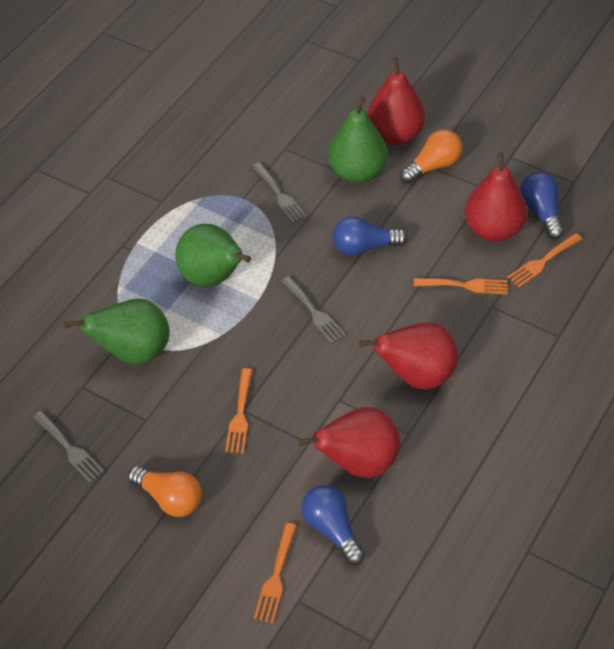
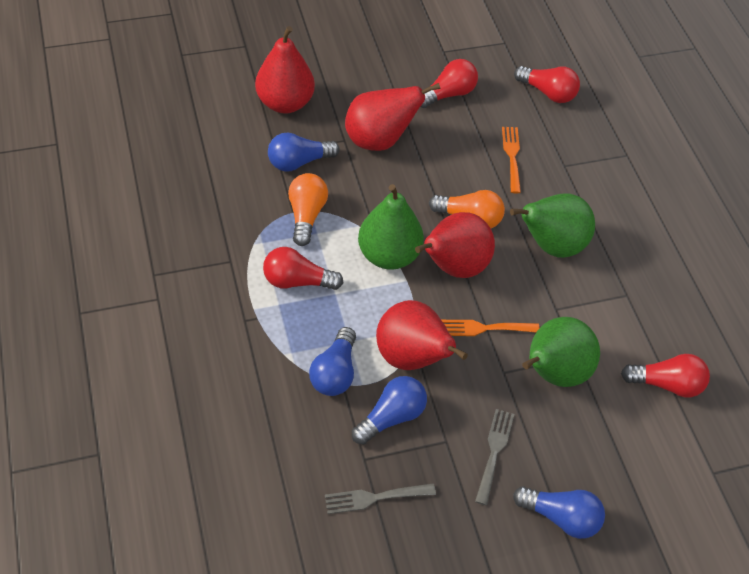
blue light bulb: 3 -> 4
grey fork: 3 -> 2
orange fork: 4 -> 2
red light bulb: 0 -> 4

